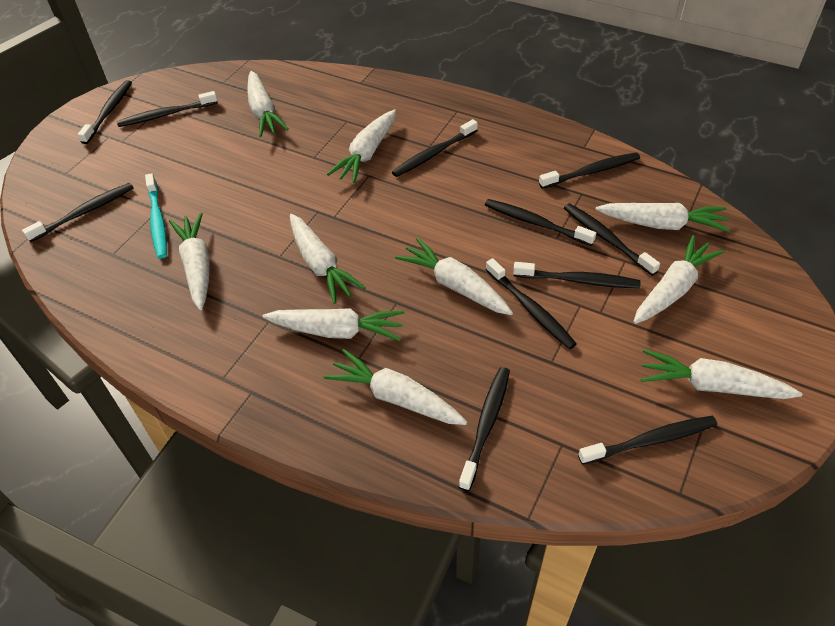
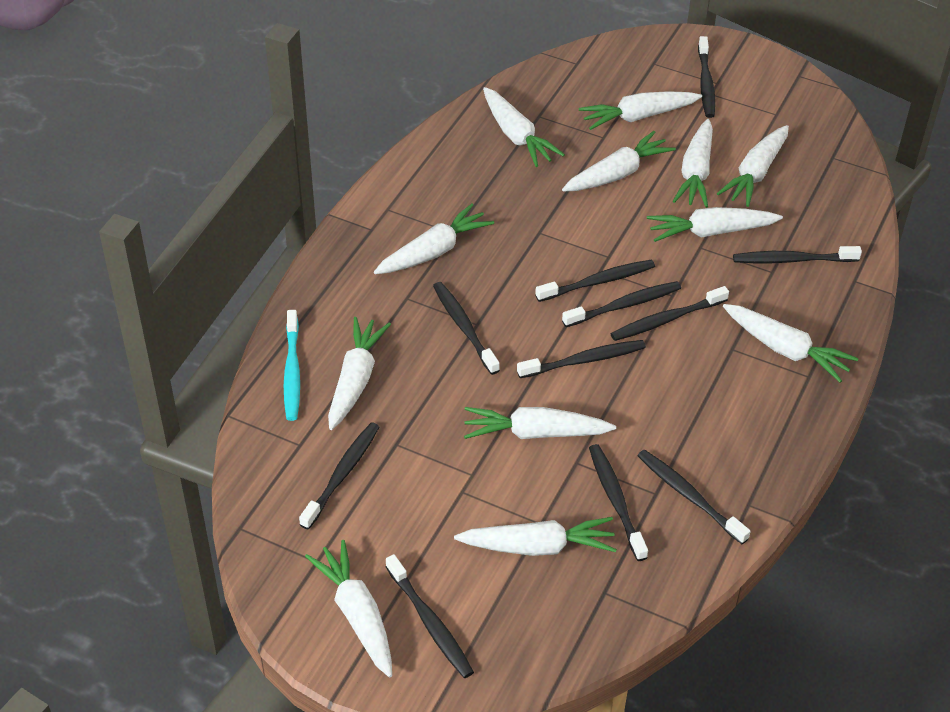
white carrot: 10 -> 12

